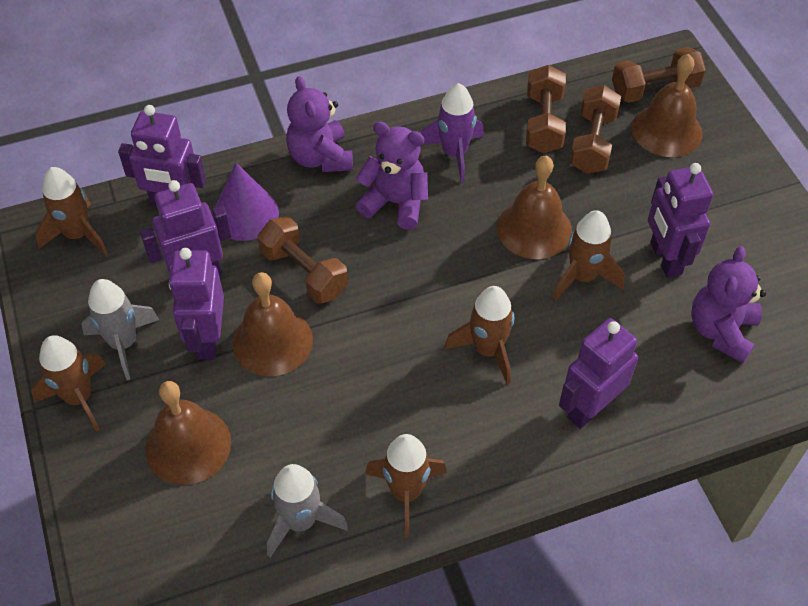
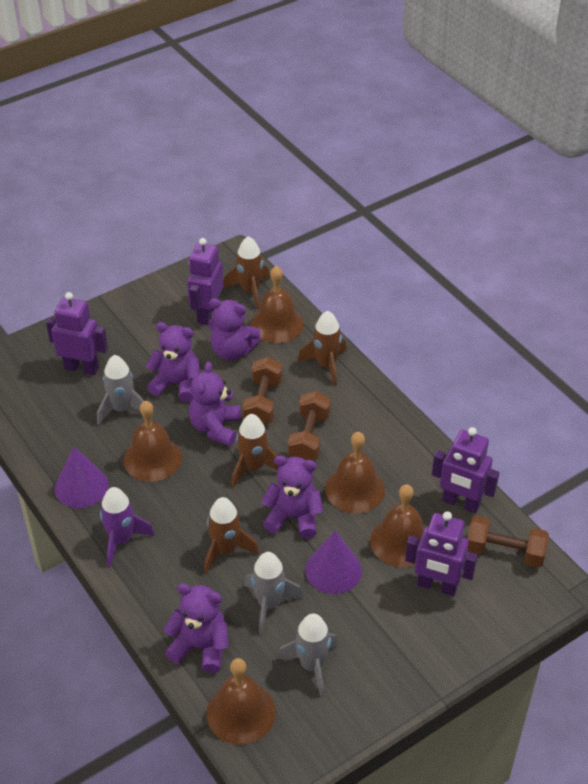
brown bell: 4 -> 5
brown dumbbell: 4 -> 3
brown rocket: 5 -> 4
grey rocket: 2 -> 3
purple cone: 1 -> 2
purple robot: 5 -> 4
purple teddy bear: 3 -> 5

